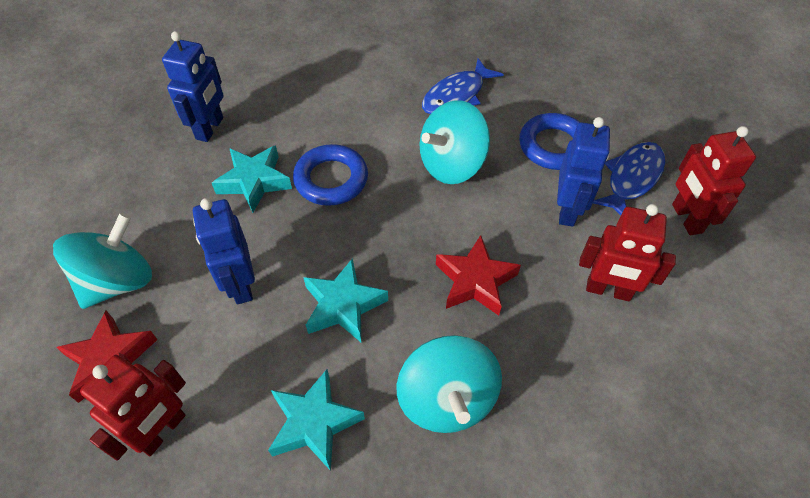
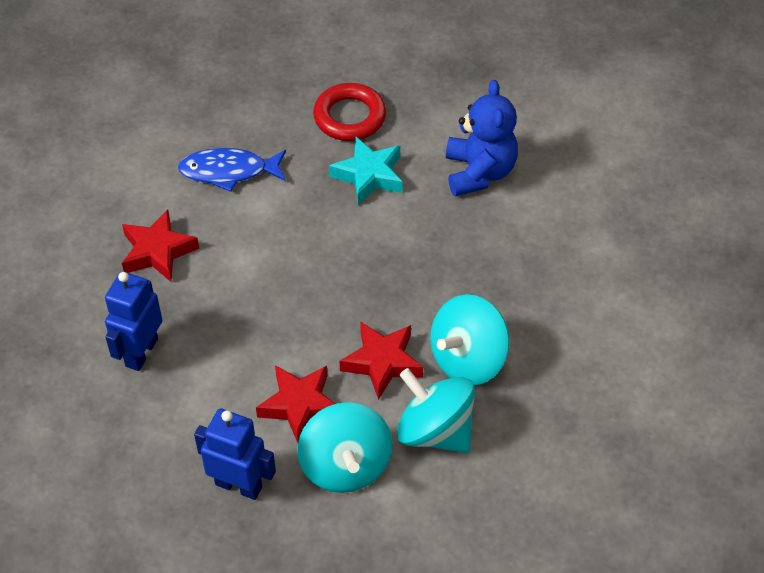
blue fish: 2 -> 1
blue ring: 2 -> 0
blue robot: 3 -> 2
blue teddy bear: 0 -> 1
red ring: 0 -> 1
red robot: 3 -> 0
red star: 2 -> 3
turquoise star: 3 -> 1

